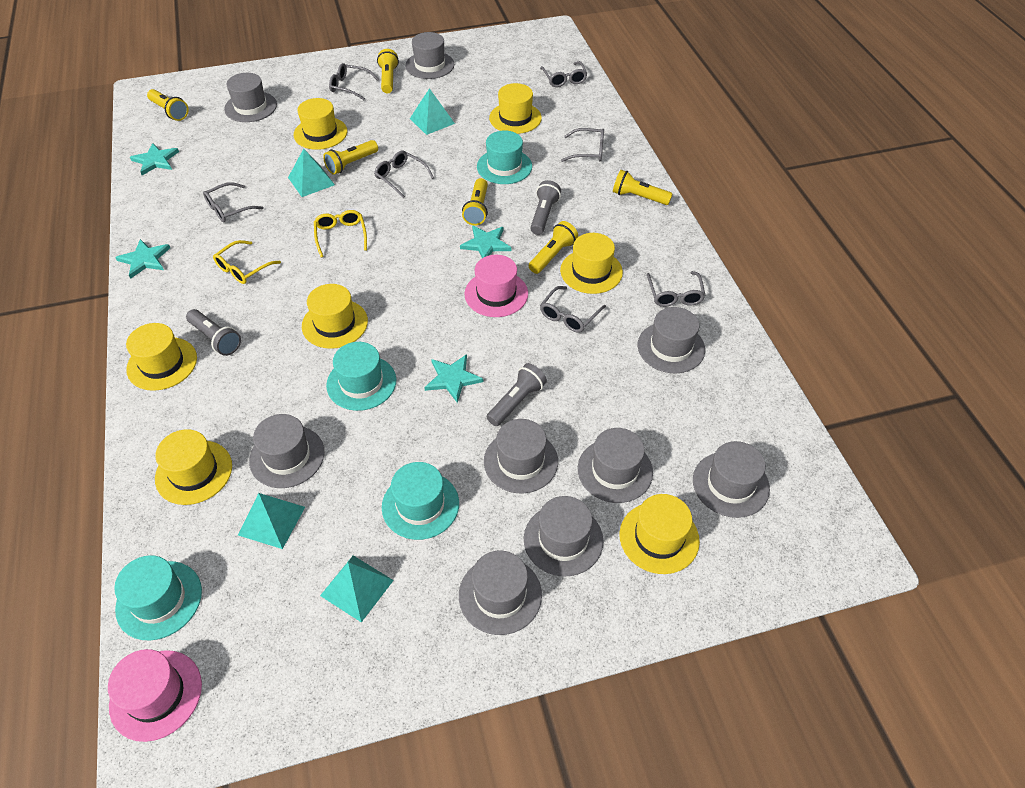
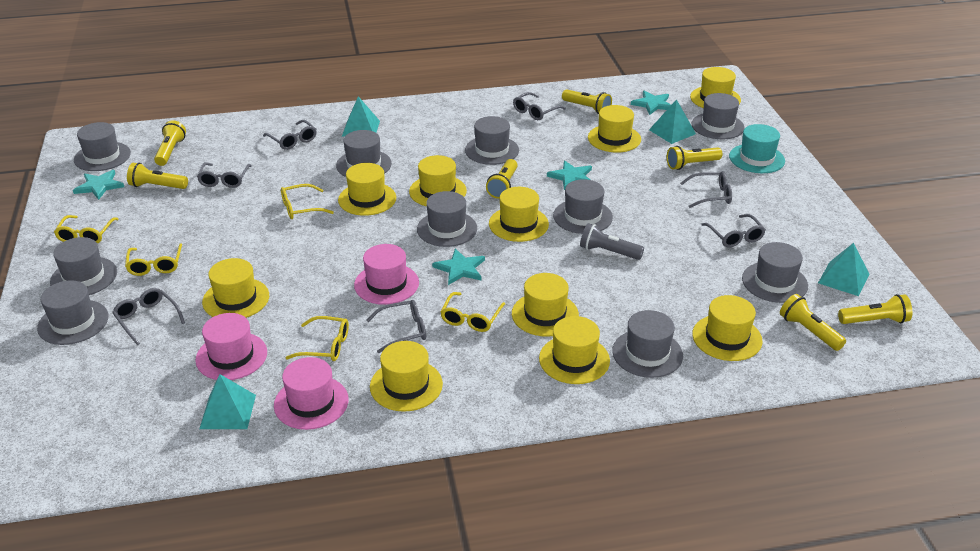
grey flashlight: 3 -> 1
grey hat: 9 -> 10
pink hat: 2 -> 3
turquoise hat: 4 -> 1
yellow flashlight: 6 -> 7
yellow glasses: 2 -> 5
yellow hat: 7 -> 10

